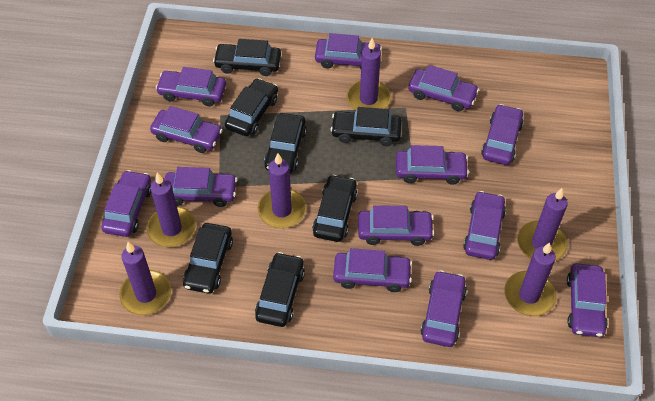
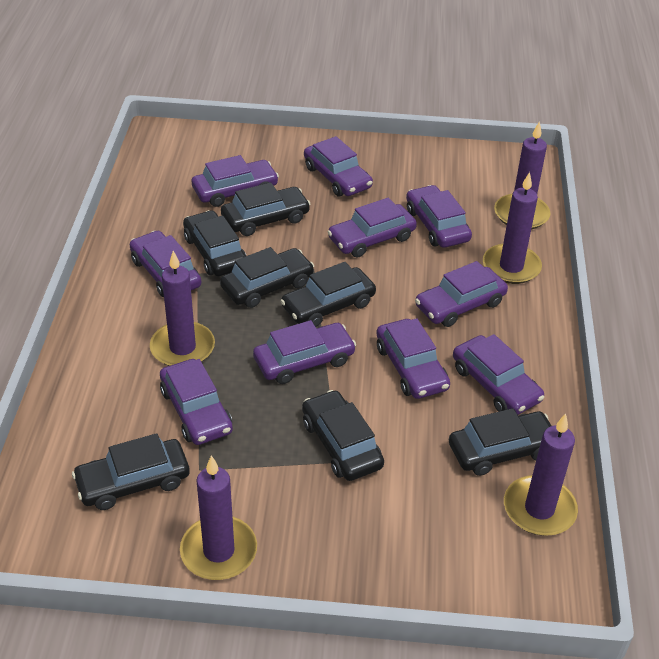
purple candle: 6 -> 5
purple car: 13 -> 10

